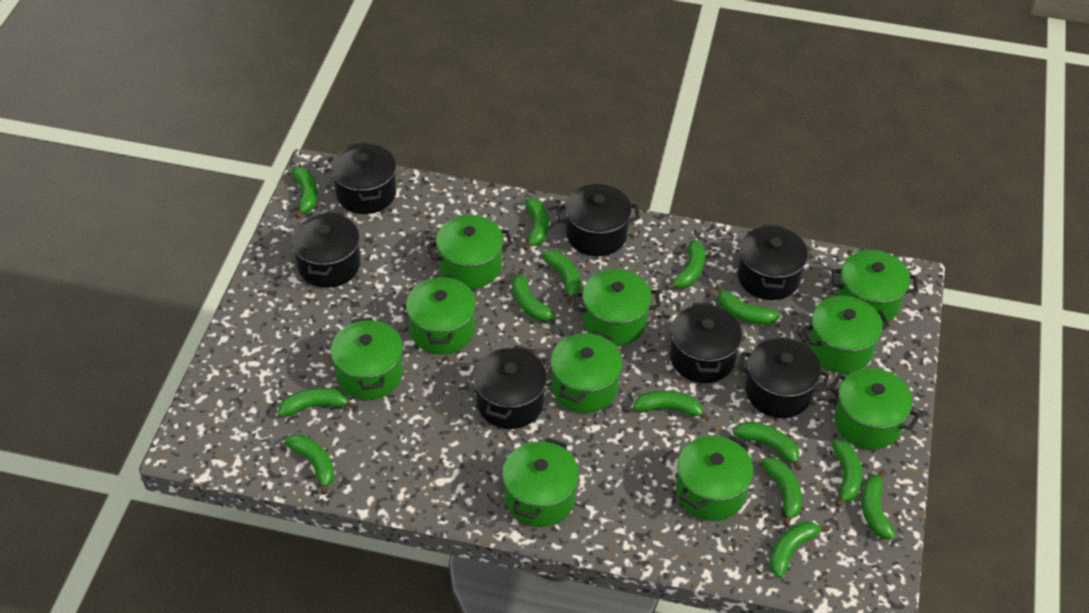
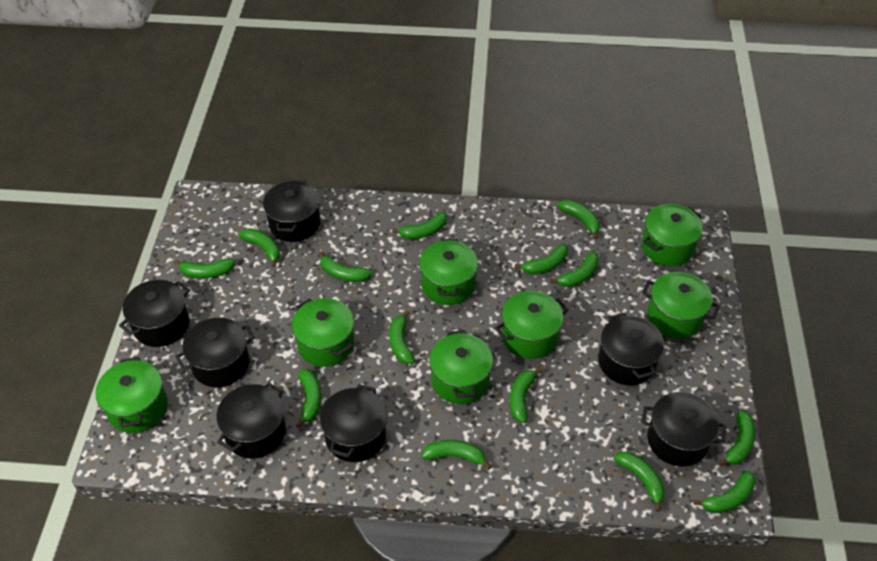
green pot: 10 -> 7

